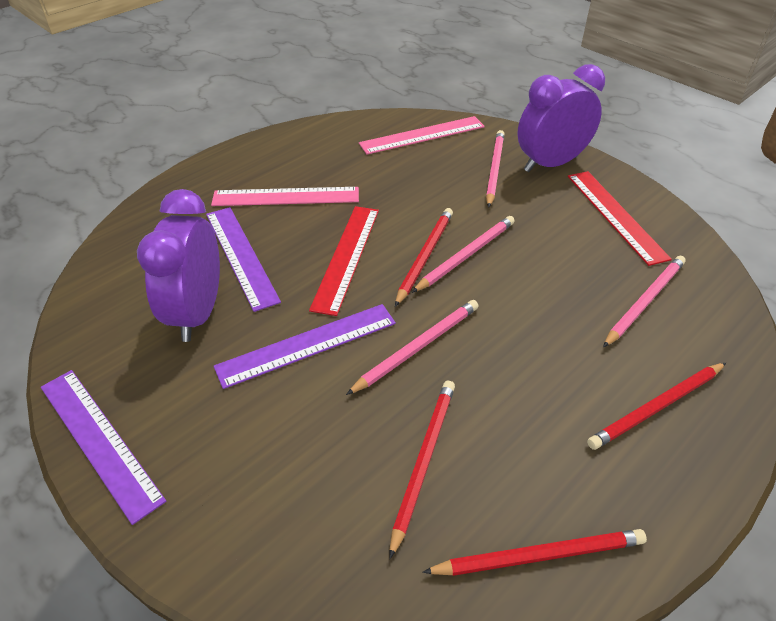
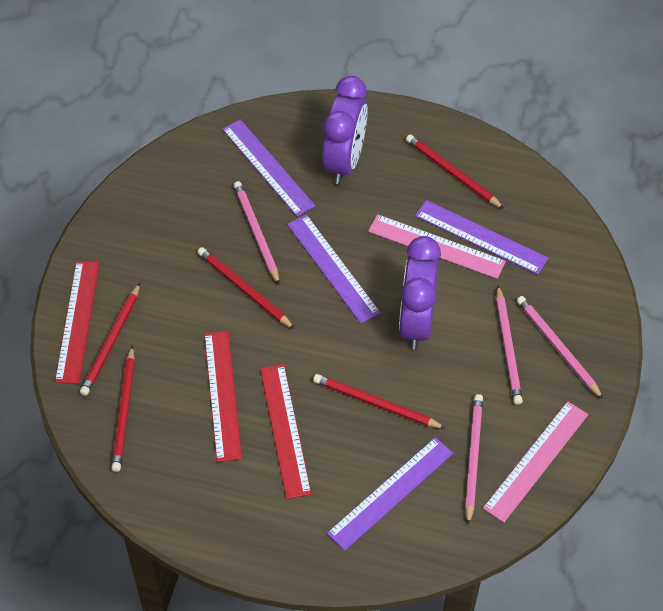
purple ruler: 3 -> 4
red pencil: 4 -> 5
red ruler: 2 -> 3

